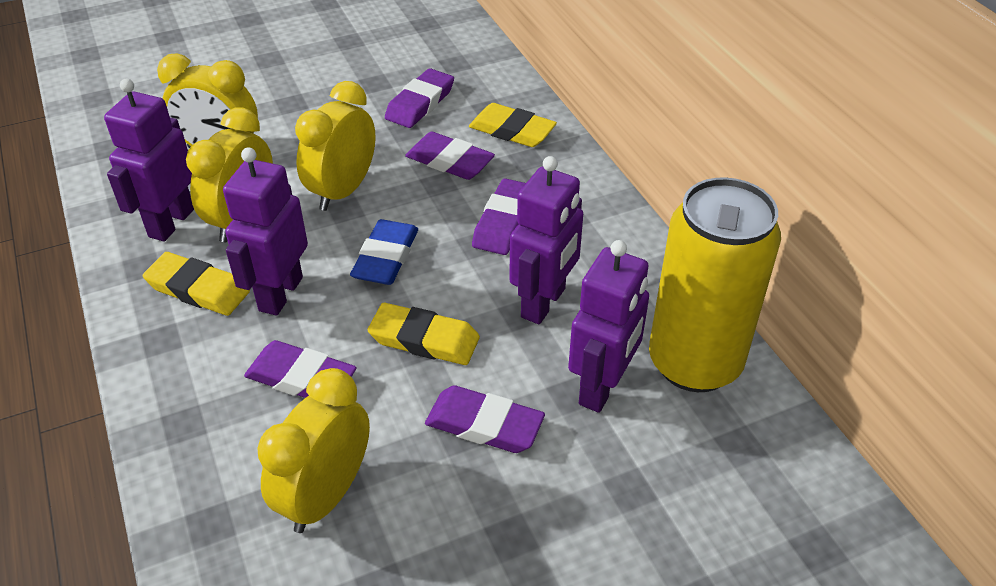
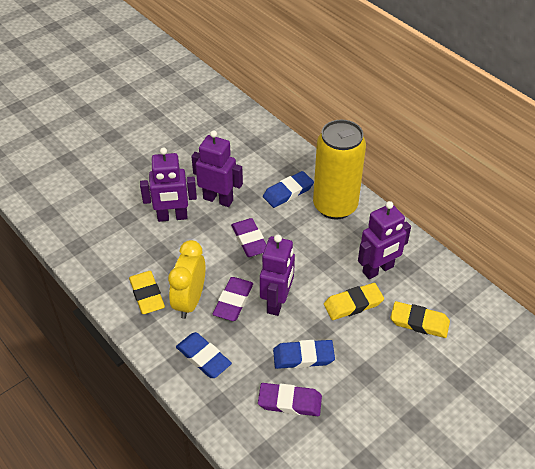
blue eraser: 1 -> 3
purple eraser: 5 -> 3
yellow clock: 4 -> 1

